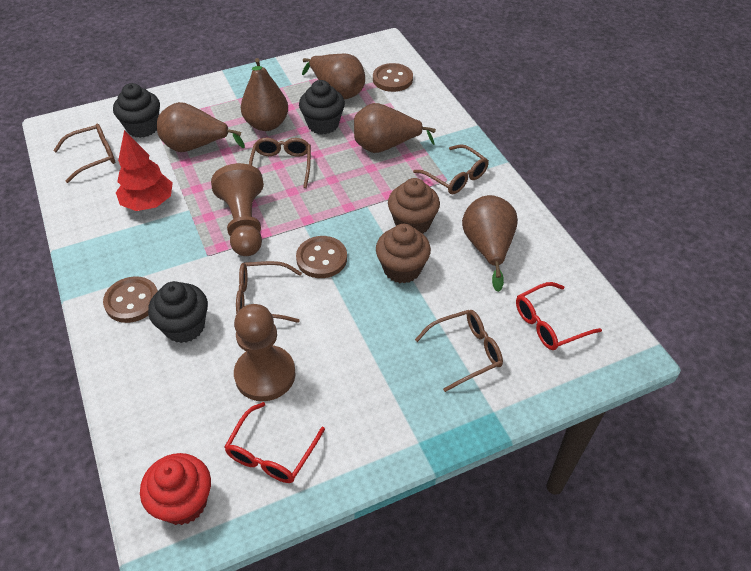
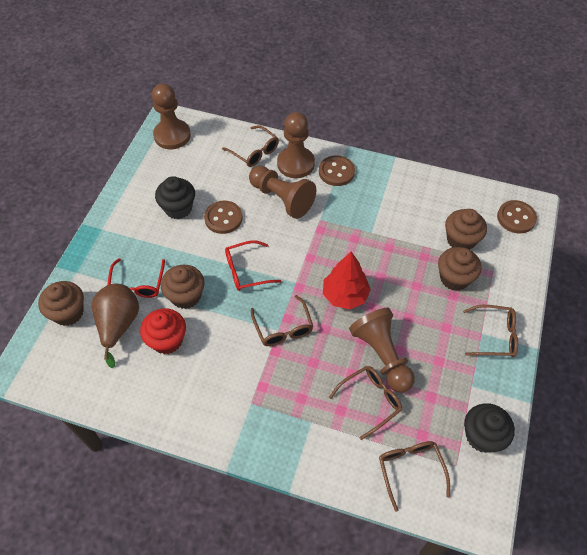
black cupcake: 3 -> 2
brown cupcake: 2 -> 4
brown pawn: 2 -> 4
brown pear: 5 -> 1

